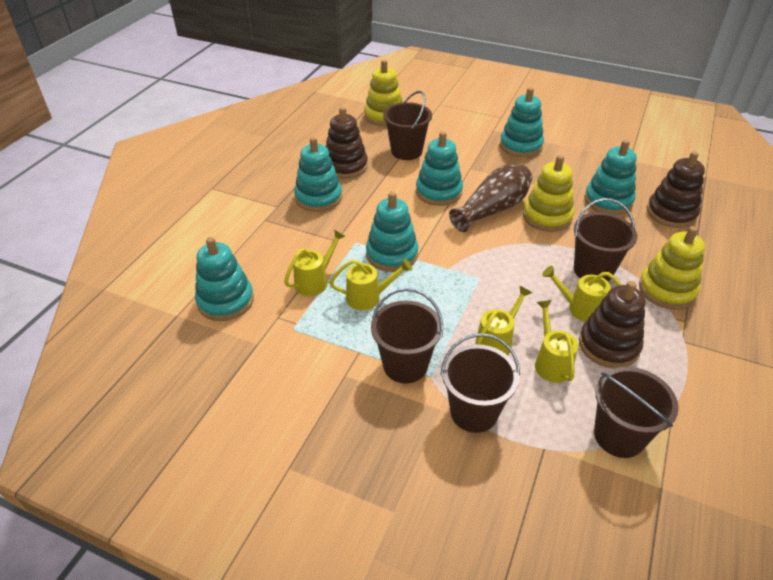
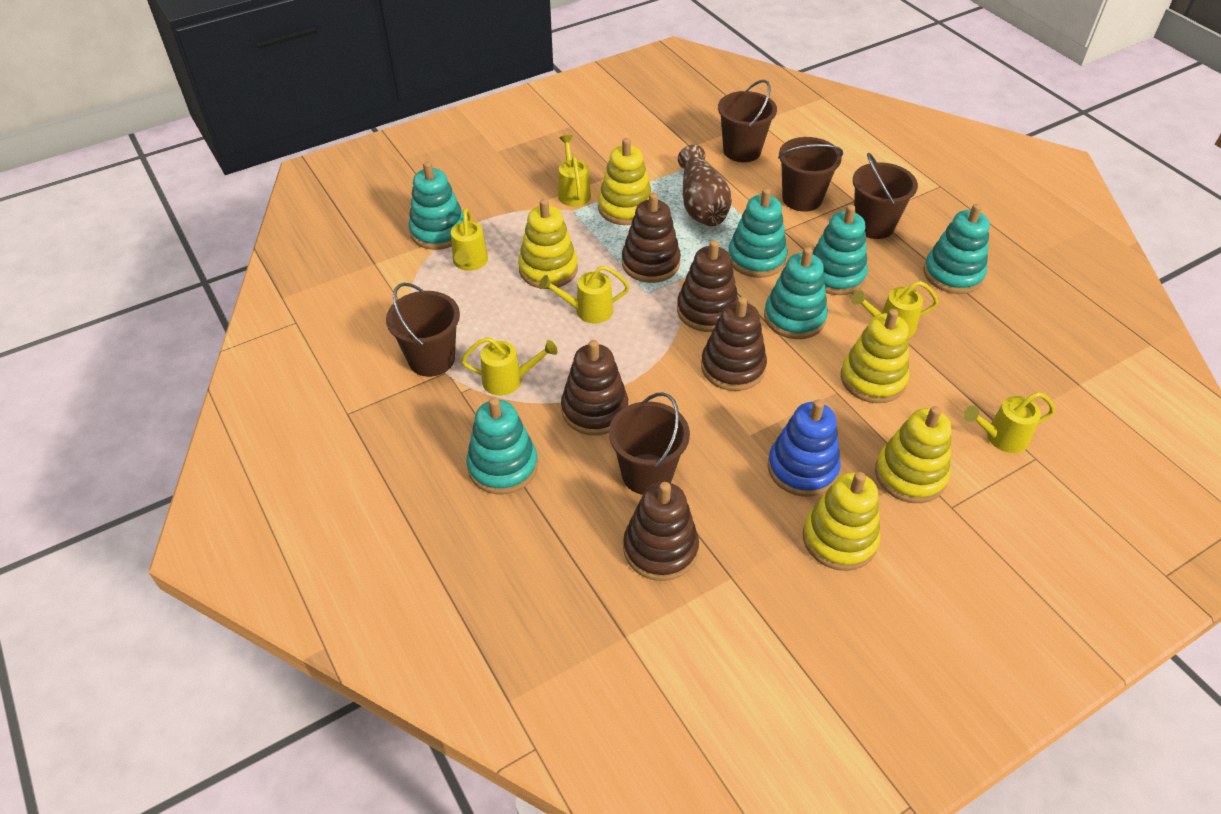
blue stacking toy: 0 -> 1
brown stacking toy: 3 -> 5
yellow stacking toy: 3 -> 5
yellow watering can: 5 -> 6

